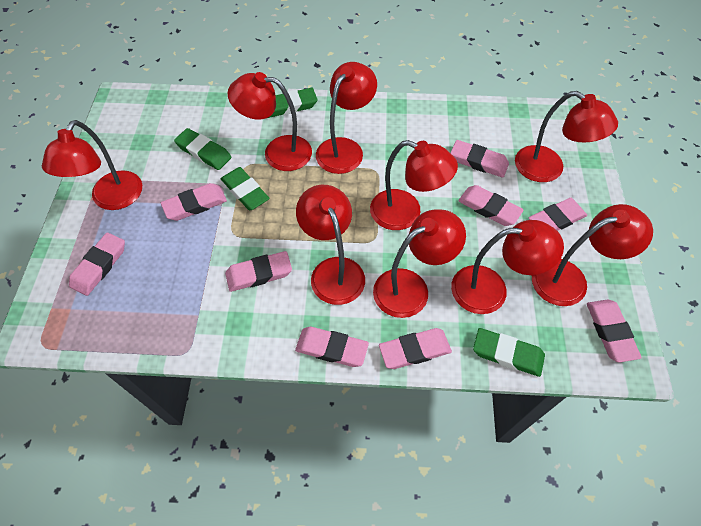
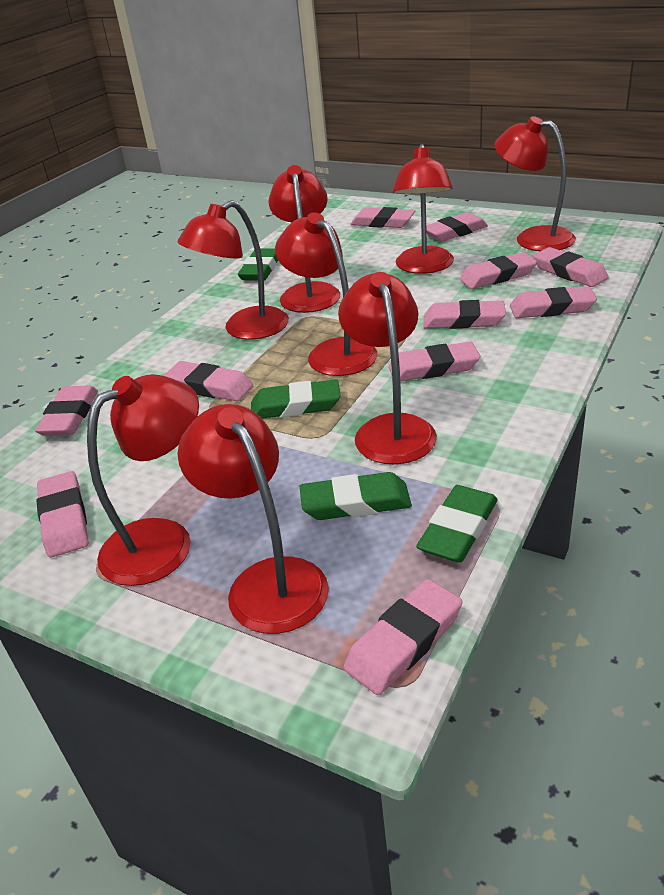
pink eraser: 9 -> 11
red lamp: 9 -> 8

